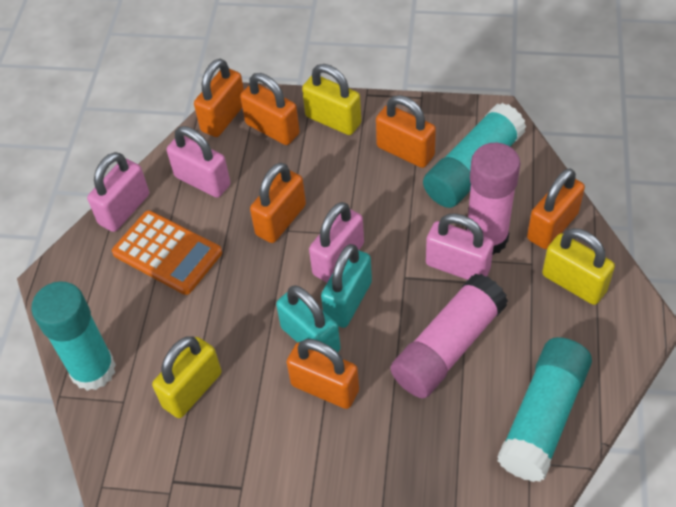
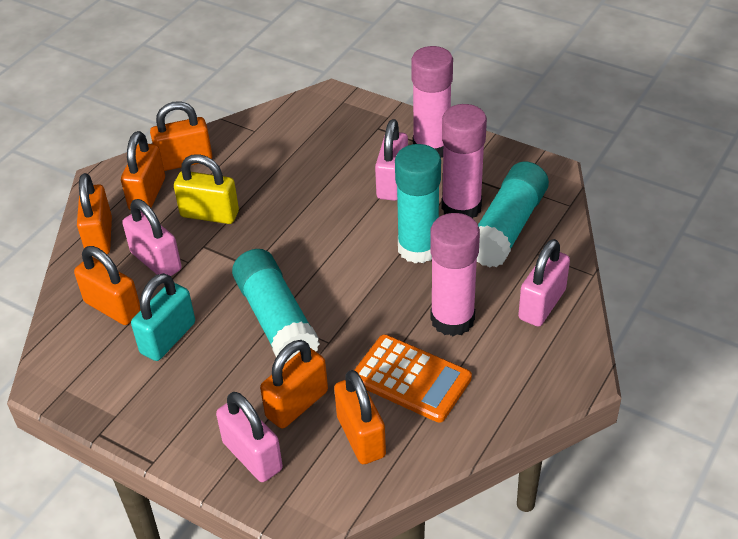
pink glue stick: 2 -> 3
turquoise padlock: 2 -> 1
yellow padlock: 3 -> 1

